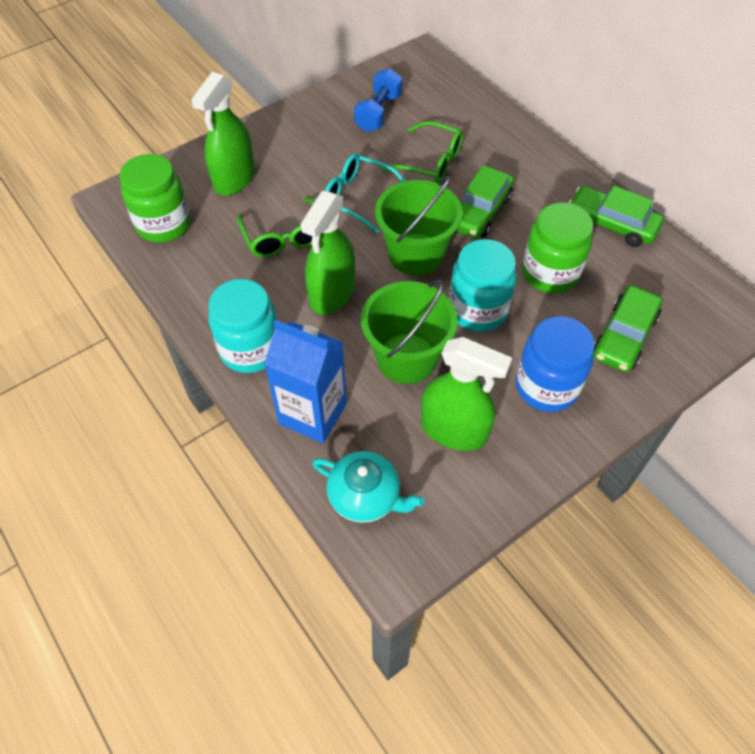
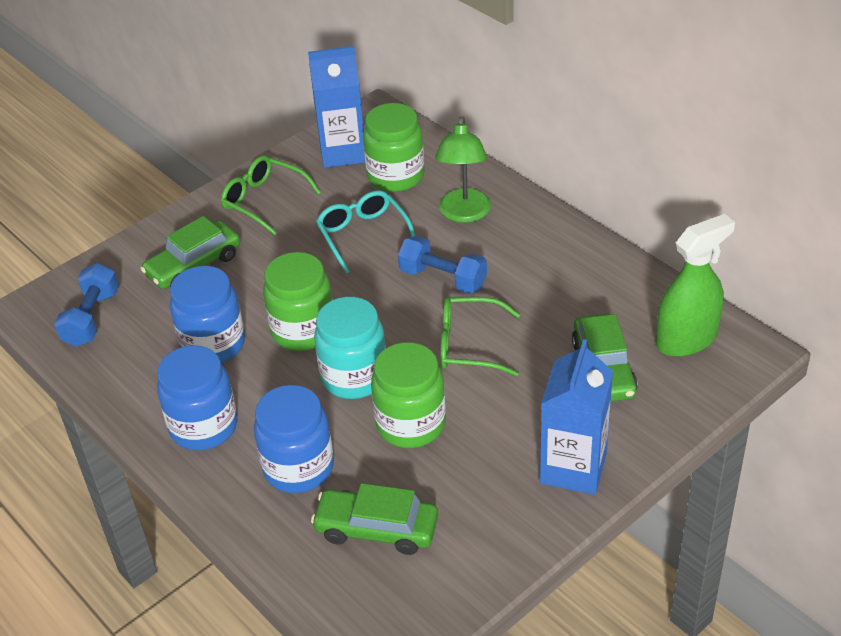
blue carton: 1 -> 2
blue dumbbell: 1 -> 2
blue jar: 1 -> 3
green bucket: 2 -> 0
green jar: 2 -> 3
green lamp: 0 -> 1
green spray bottle: 3 -> 1
turquoise jar: 2 -> 1
turquoise teapot: 1 -> 0

